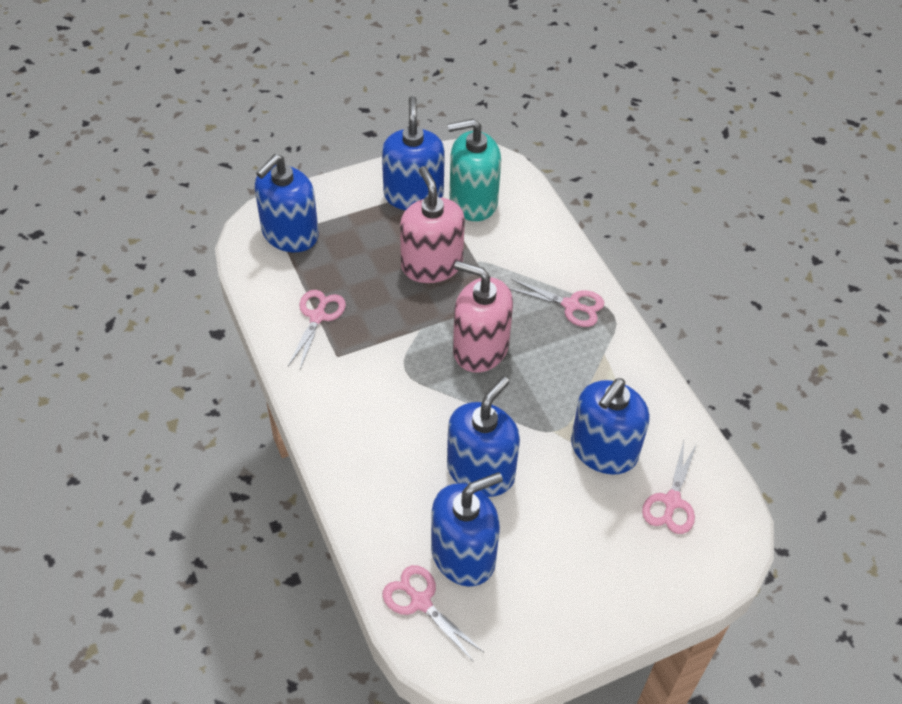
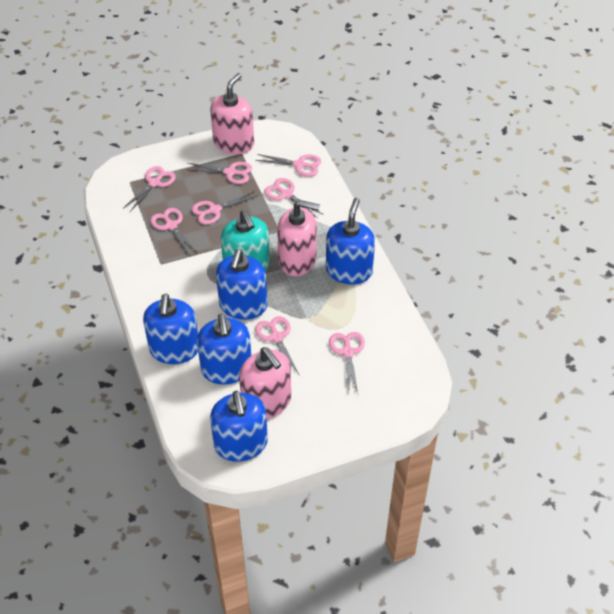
pink scissors: 4 -> 8
pink soap dispenser: 2 -> 3

